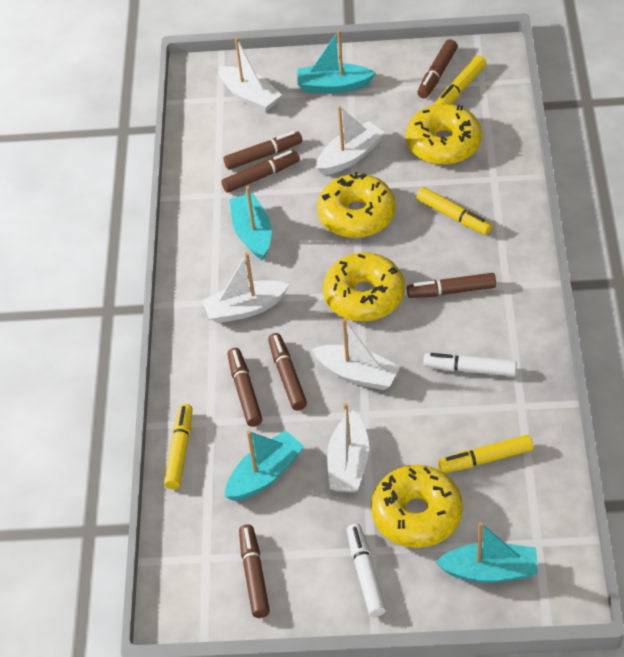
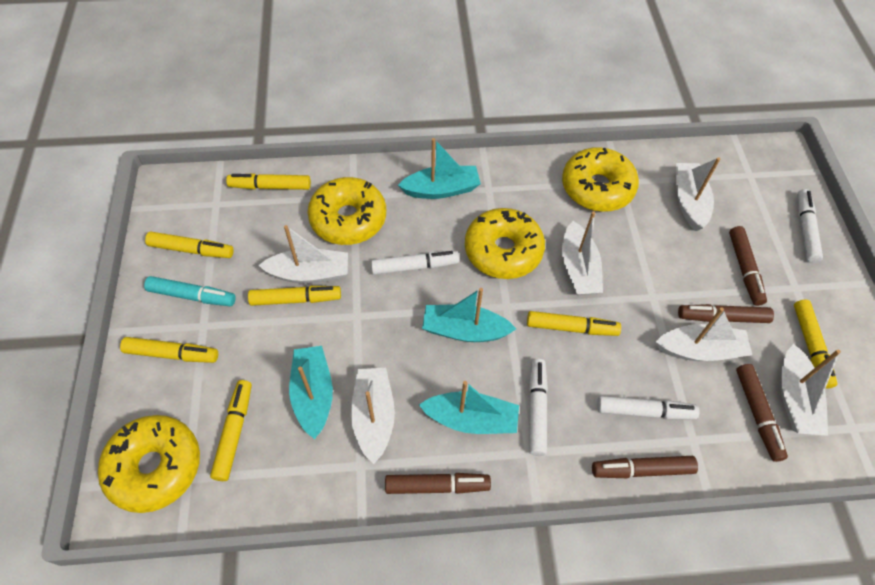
brown marker: 7 -> 5
turquoise marker: 0 -> 1
white boat: 5 -> 6
white marker: 2 -> 4
yellow marker: 4 -> 7

